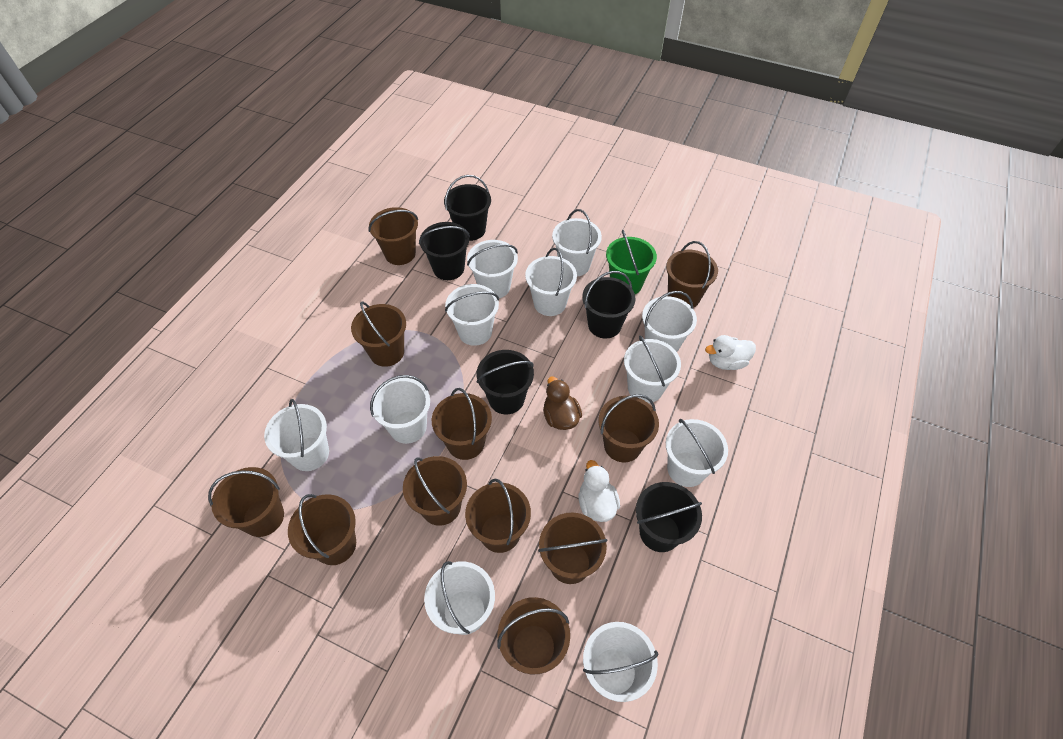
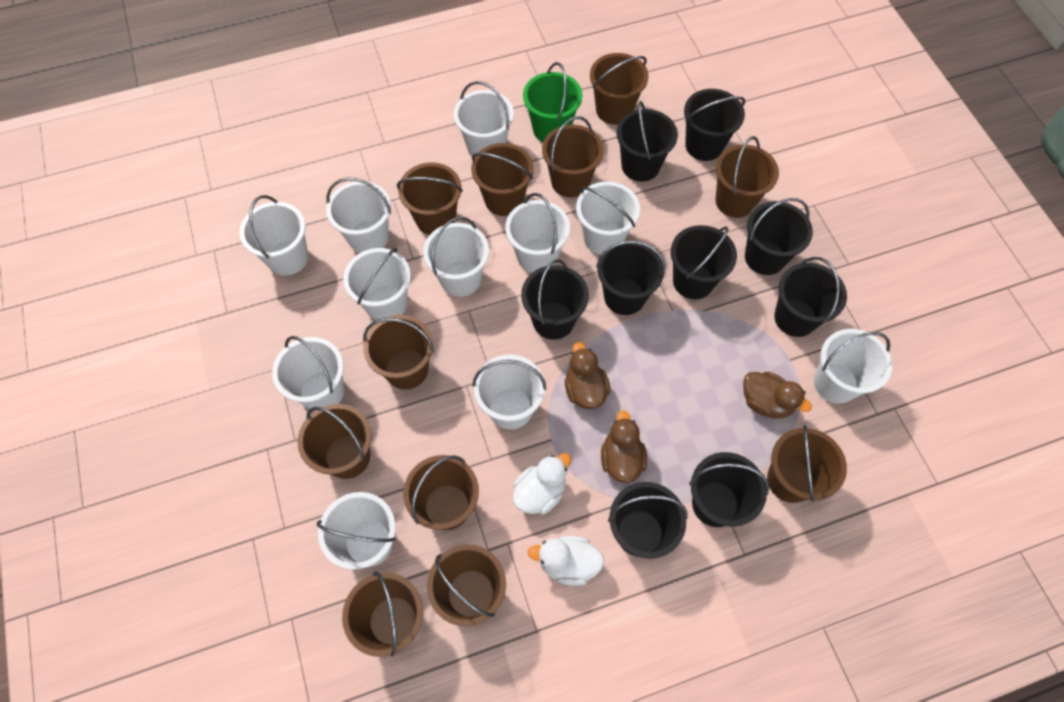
black bucket: 5 -> 9
brown duck: 1 -> 3

